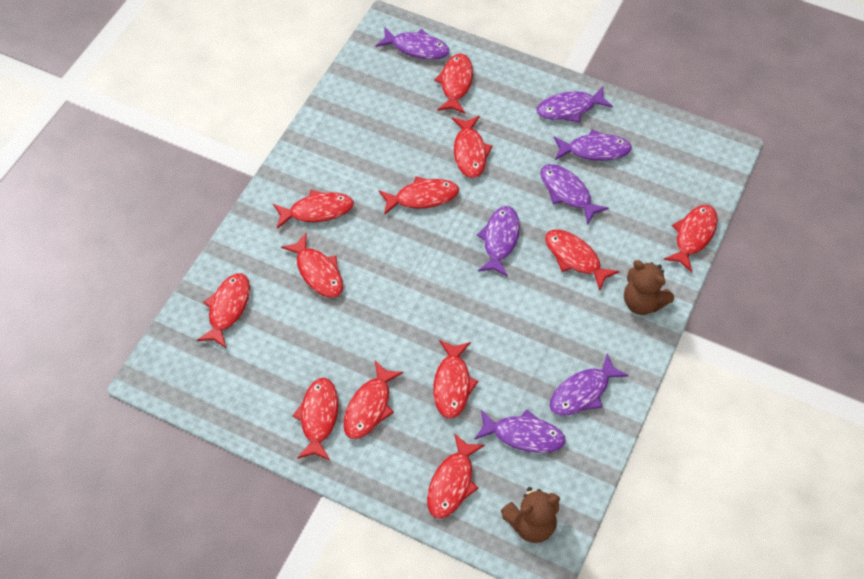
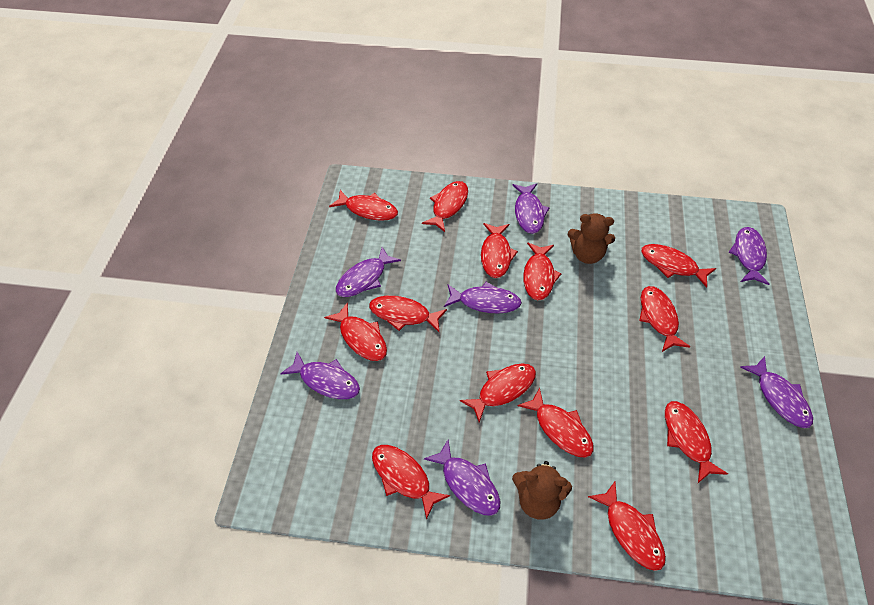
red fish: 12 -> 13

